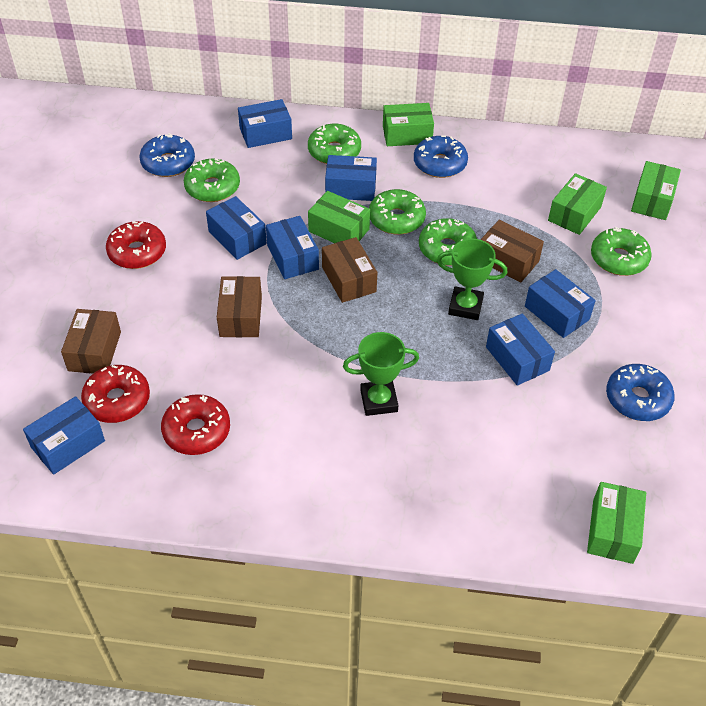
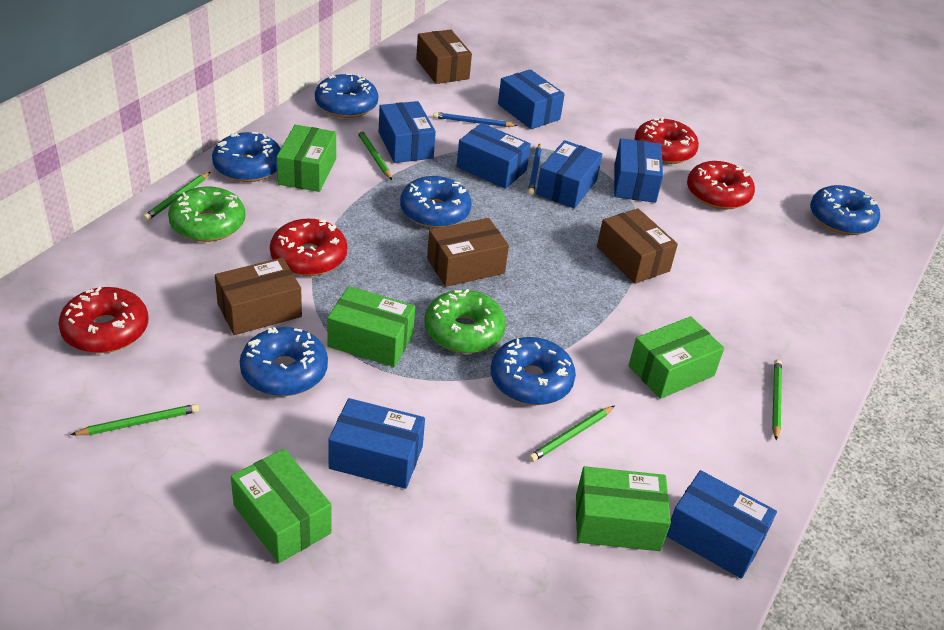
blue donut: 3 -> 6
blue pencil: 0 -> 2
green donut: 5 -> 2
green pencil: 0 -> 5
green trophy: 2 -> 0
red donut: 3 -> 4

